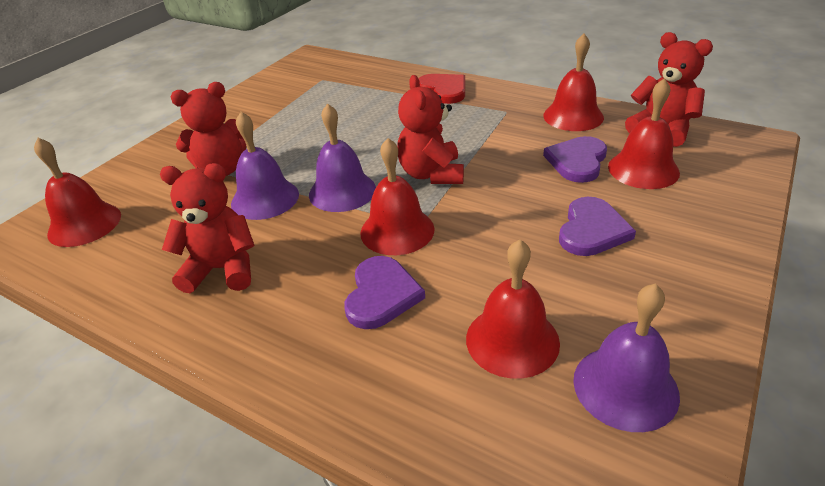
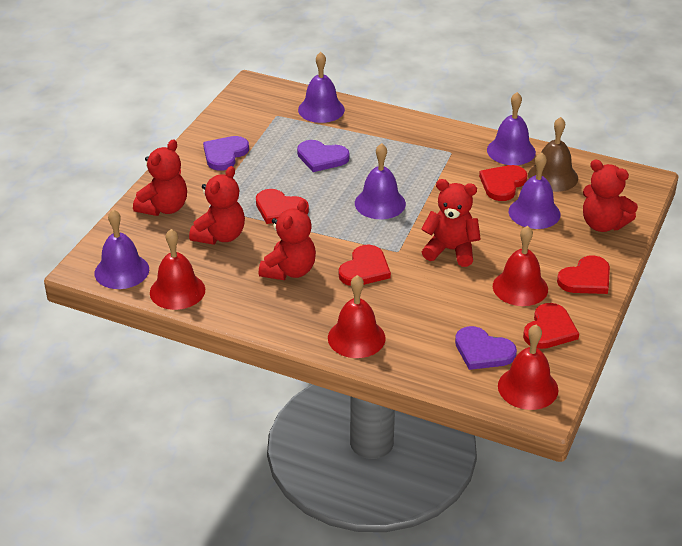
brown bell: 0 -> 1
purple bell: 3 -> 5
red bell: 5 -> 4
red heart: 1 -> 5
red teddy bear: 4 -> 5

